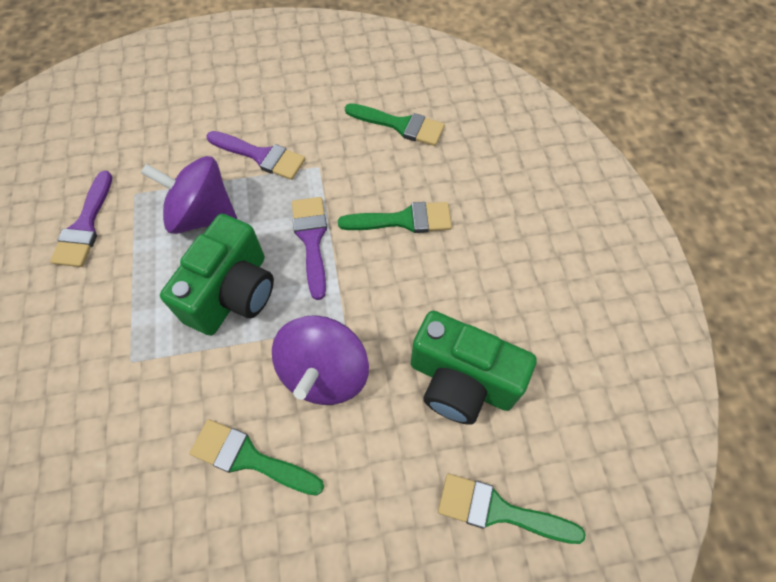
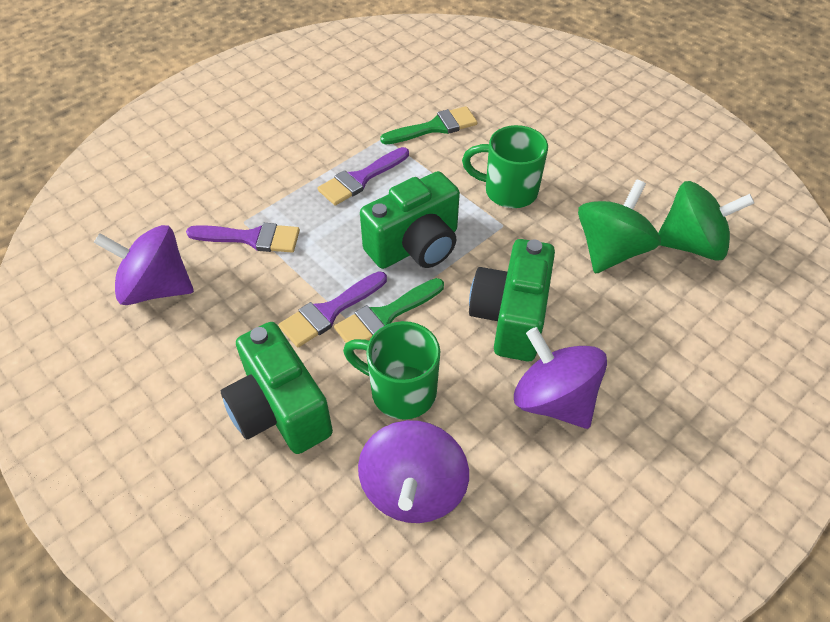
green brush: 4 -> 2
green camera: 2 -> 3
green mug: 0 -> 2
green spinning top: 0 -> 2
purple spinning top: 2 -> 3

